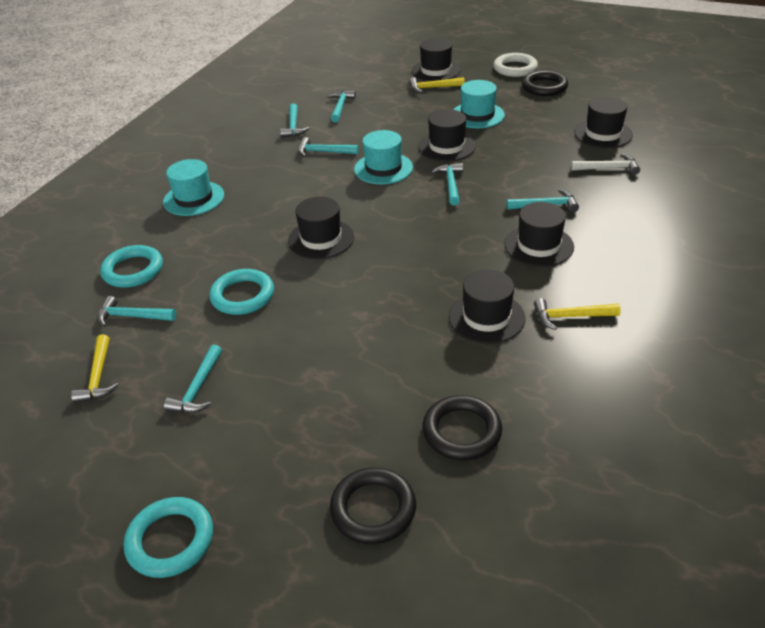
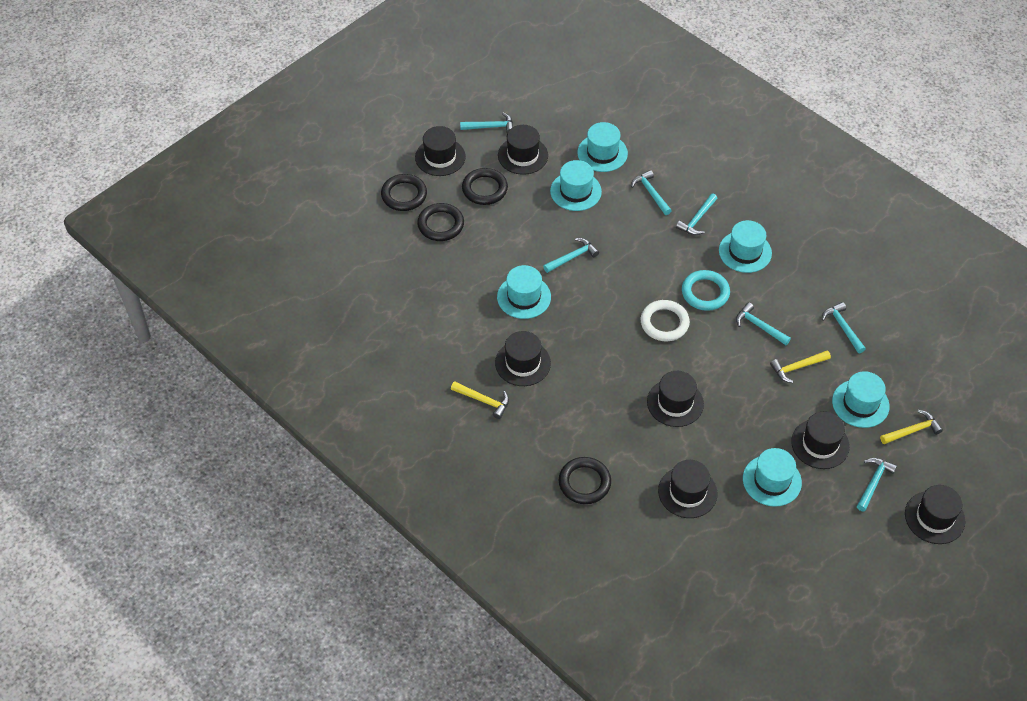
black hat: 6 -> 7
black ring: 3 -> 4
turquoise hat: 3 -> 6
turquoise ring: 3 -> 1
white hammer: 1 -> 0

